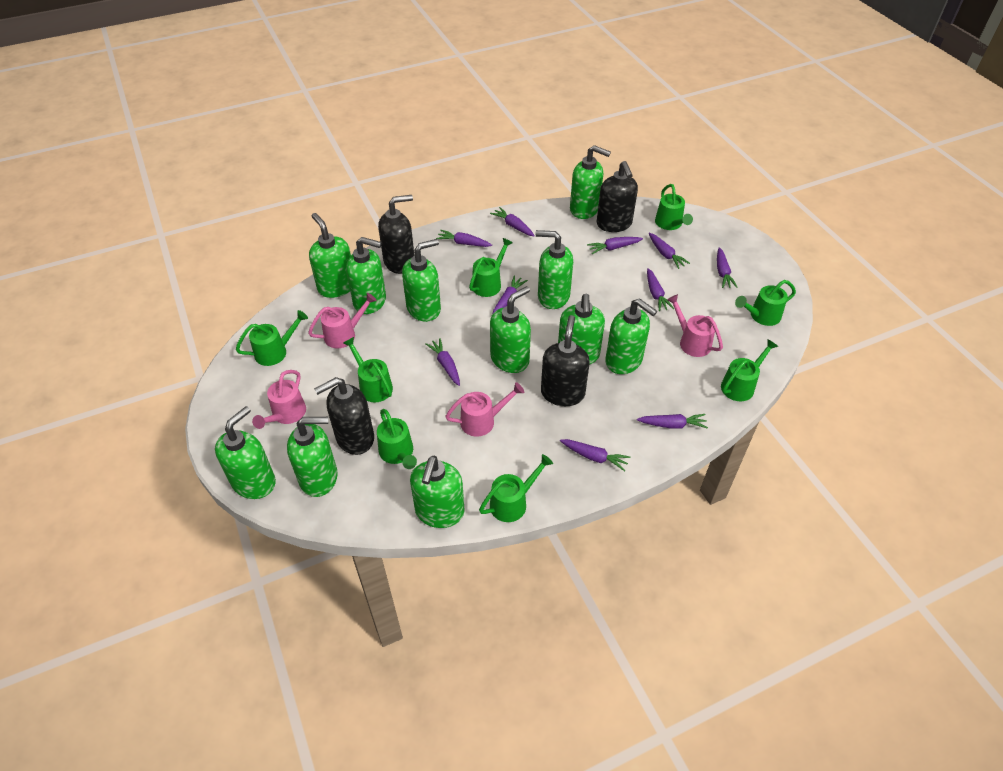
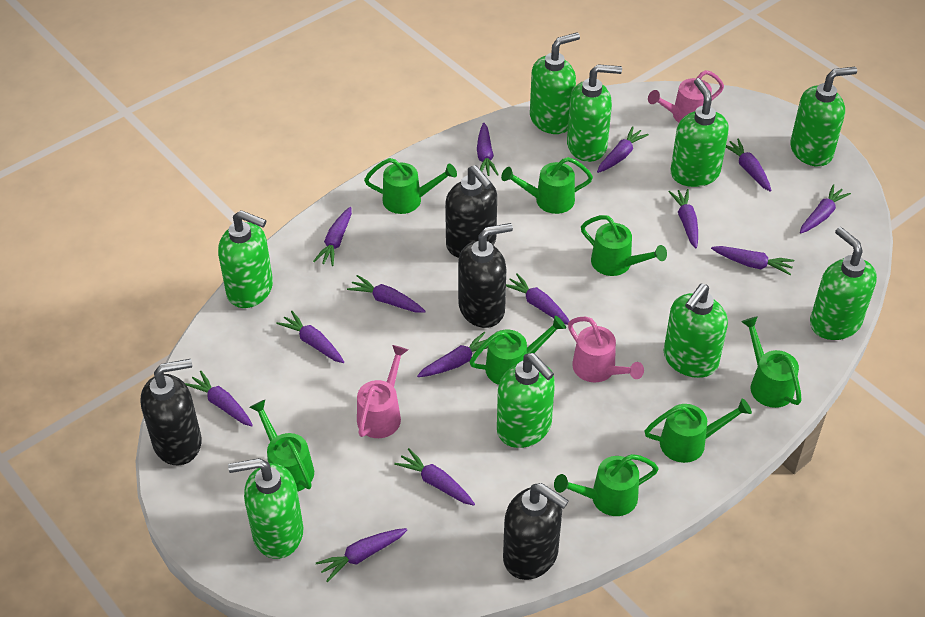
green soap dispenser: 11 -> 9
pink watering can: 4 -> 3
purple carrot: 10 -> 14

